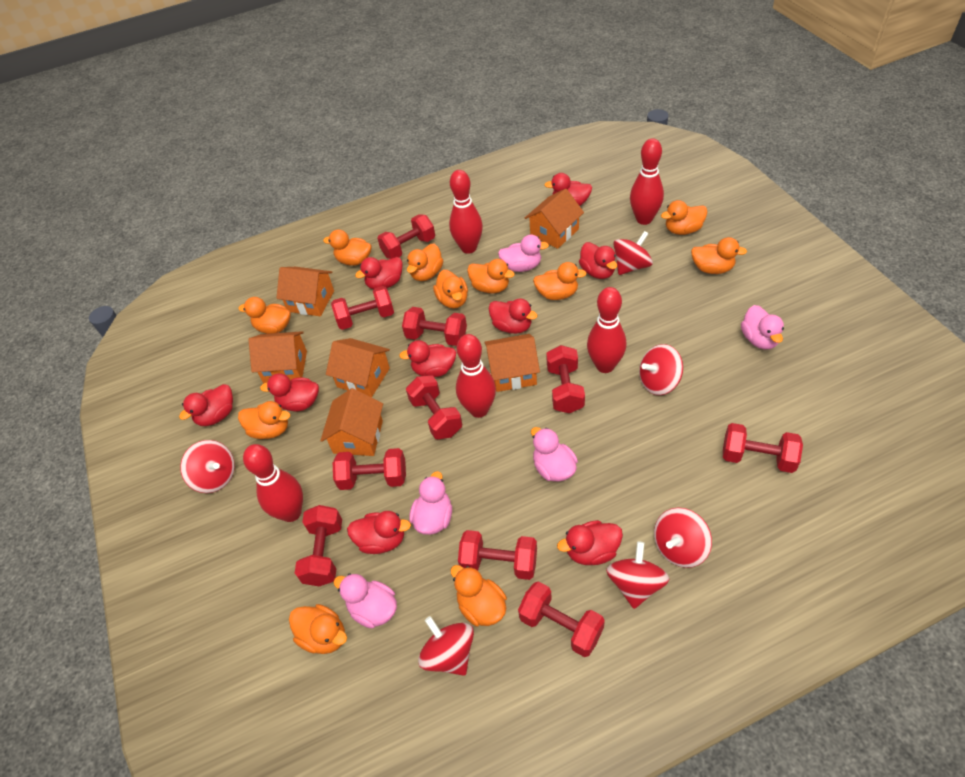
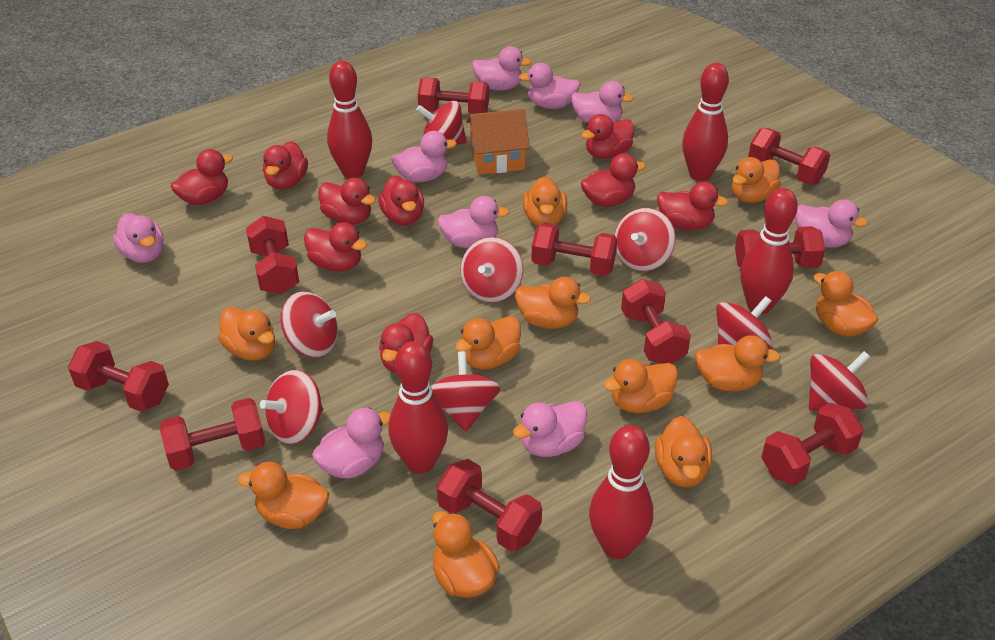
orange house: 6 -> 1
pink duck: 5 -> 9
red spinning top: 6 -> 8

